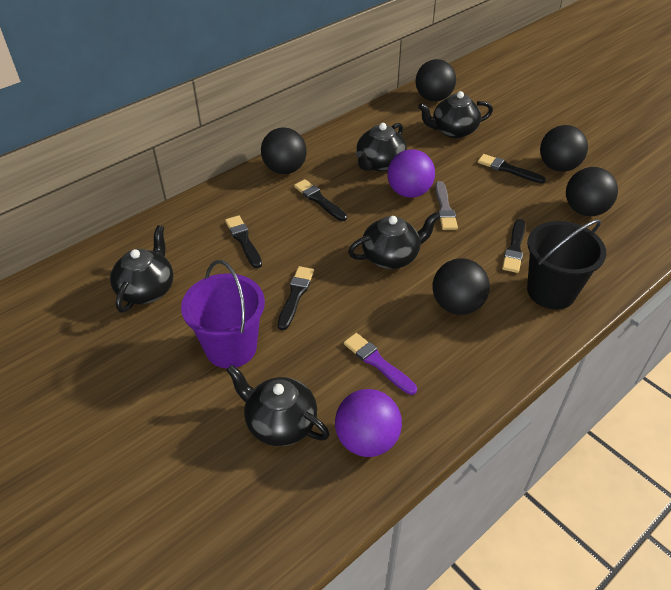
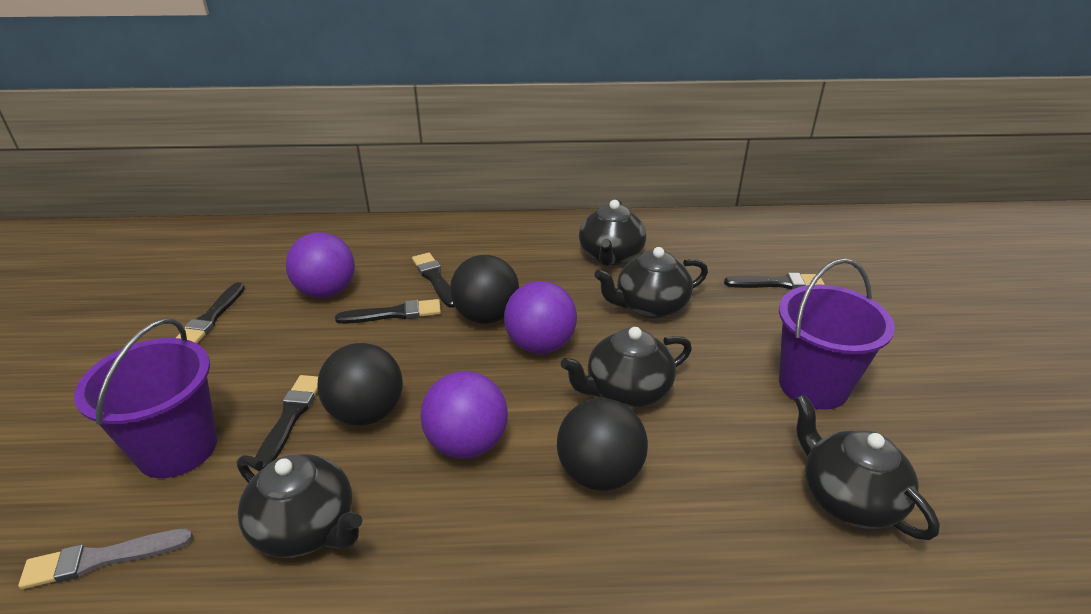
black ball: 5 -> 3
black bucket: 1 -> 0
purple ball: 2 -> 3
purple brush: 1 -> 0
purple bucket: 1 -> 2

